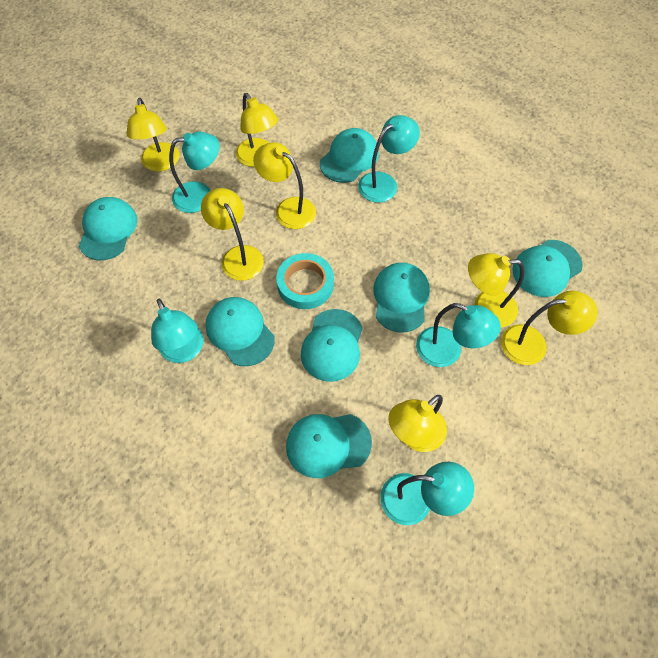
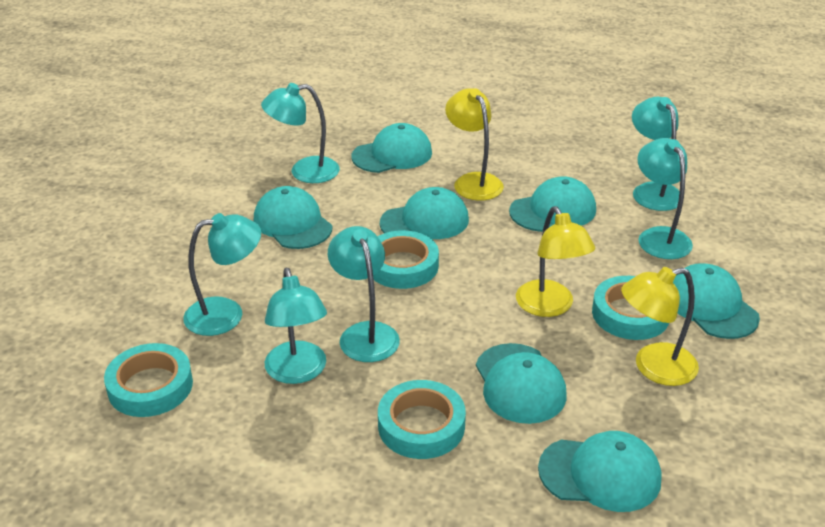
turquoise lamp: 5 -> 6
turquoise tape: 1 -> 4
yellow lamp: 7 -> 3

